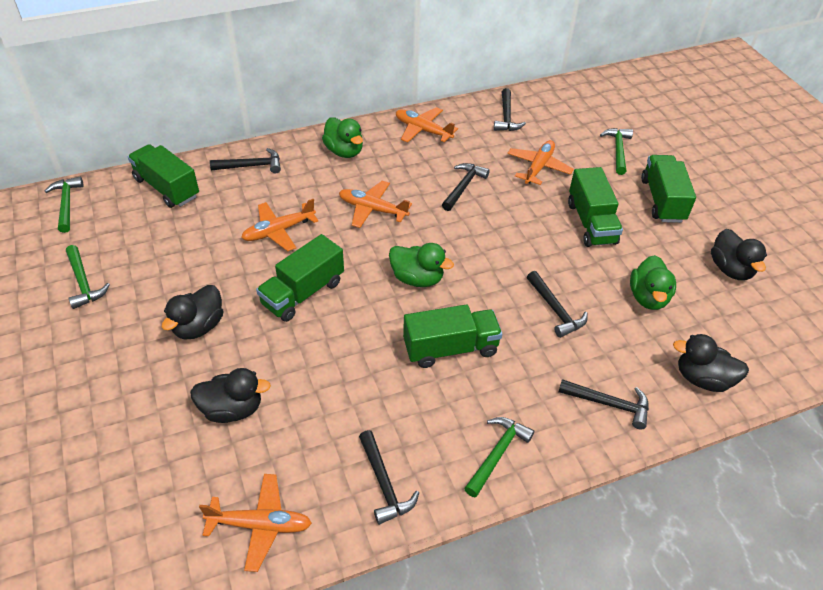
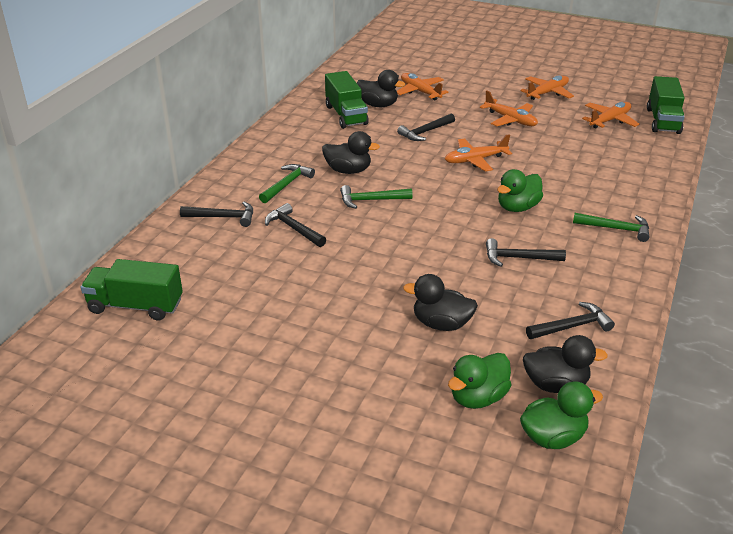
black hammer: 6 -> 5
green hammer: 4 -> 3
green truck: 5 -> 3

